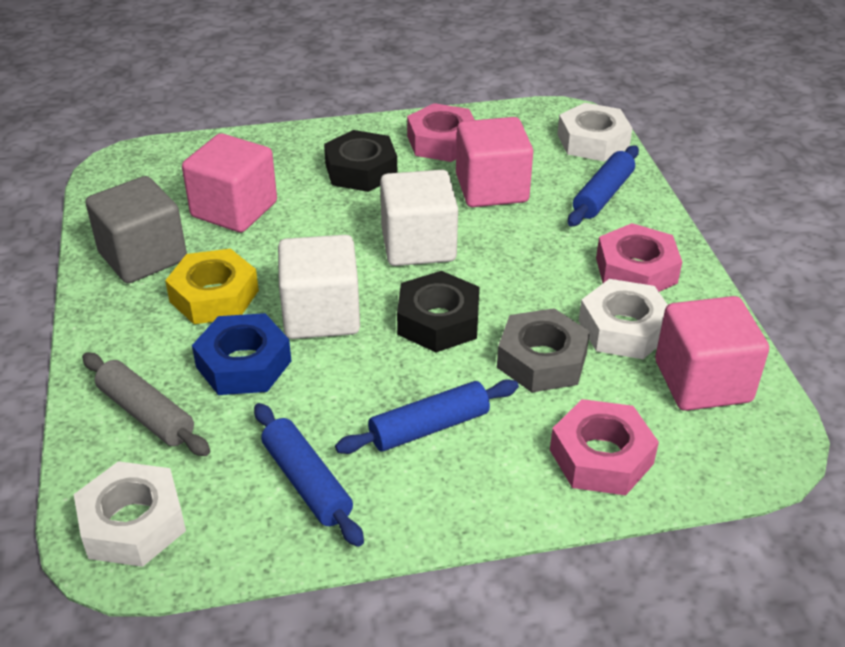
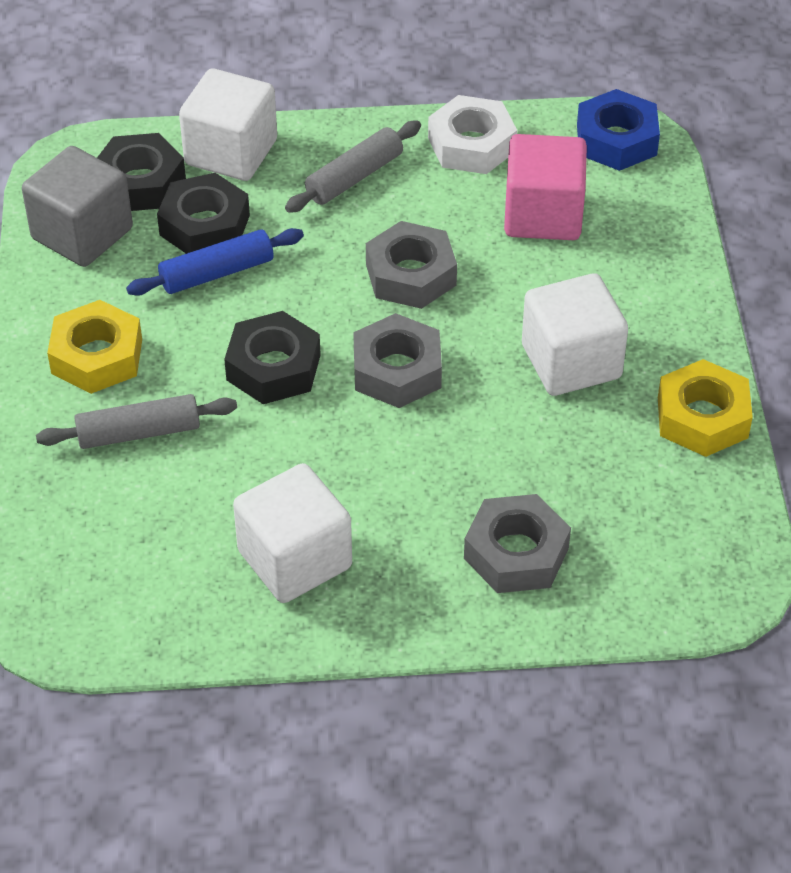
black nut: 2 -> 3
blue rolling pin: 3 -> 1
grey nut: 1 -> 3
grey rolling pin: 1 -> 2
pink cube: 3 -> 1
pink nut: 3 -> 0
white cube: 2 -> 3
white nut: 3 -> 1
yellow nut: 1 -> 2

